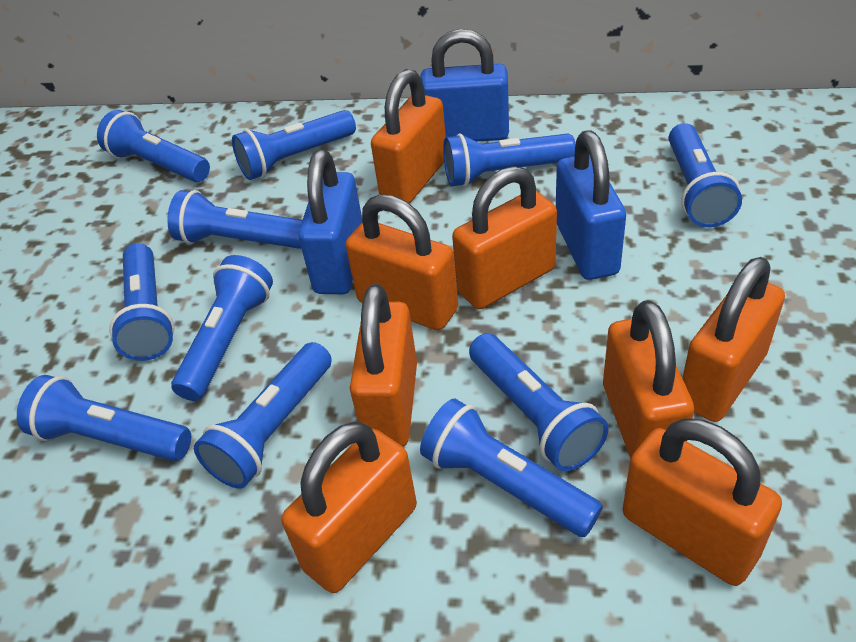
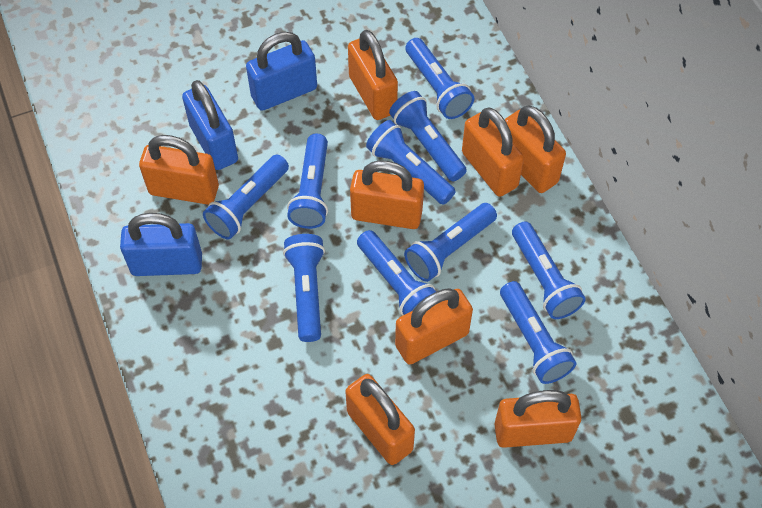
blue flashlight: 11 -> 10

